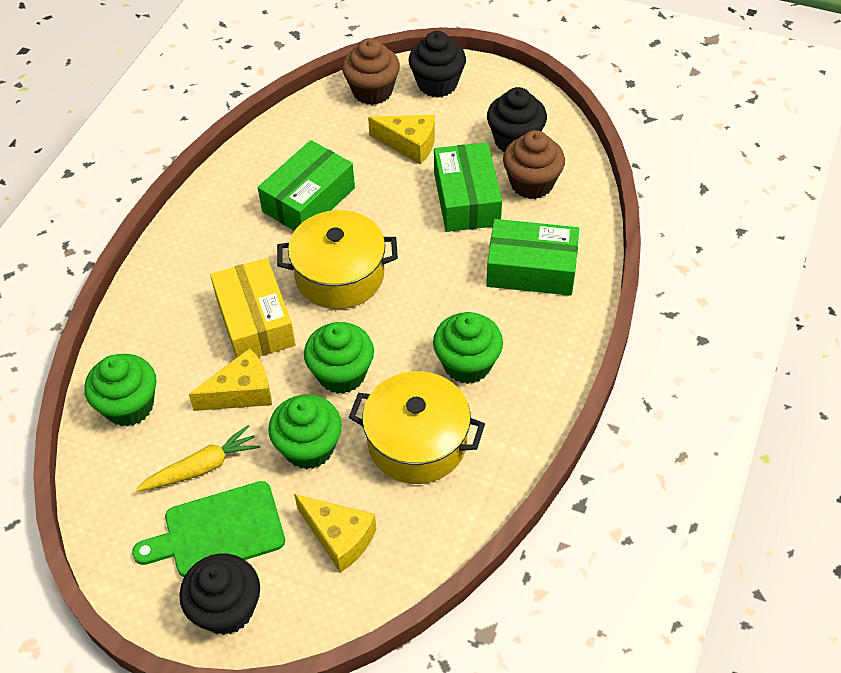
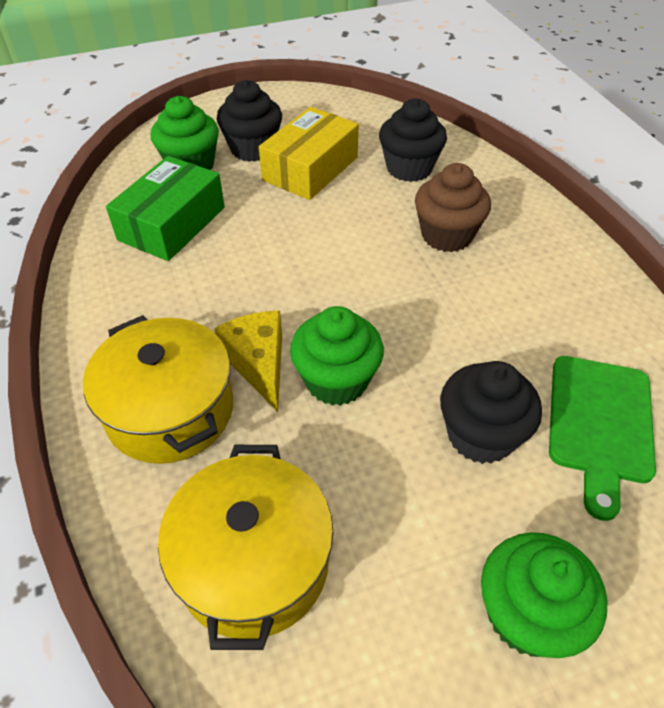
brown cupcake: 2 -> 1
green box: 3 -> 1
green cupcake: 4 -> 3
yellow carrot: 1 -> 0
yellow cheese: 3 -> 1

